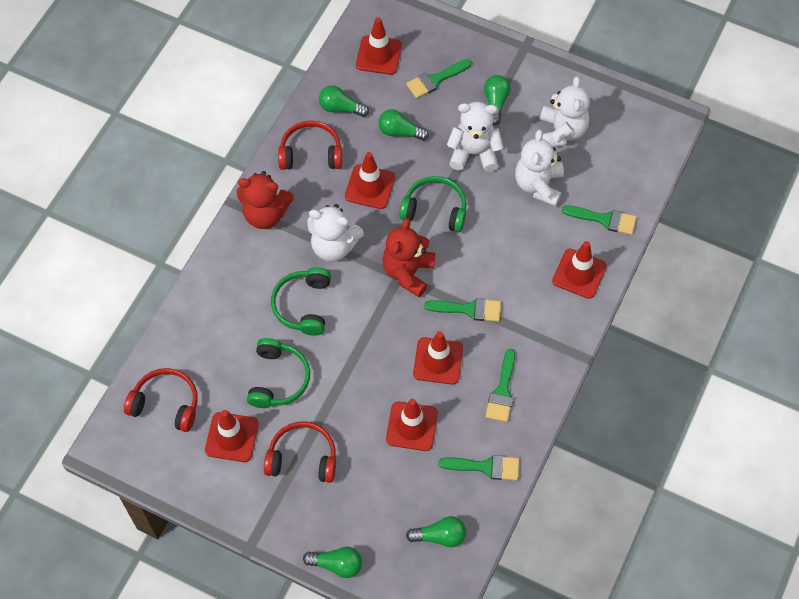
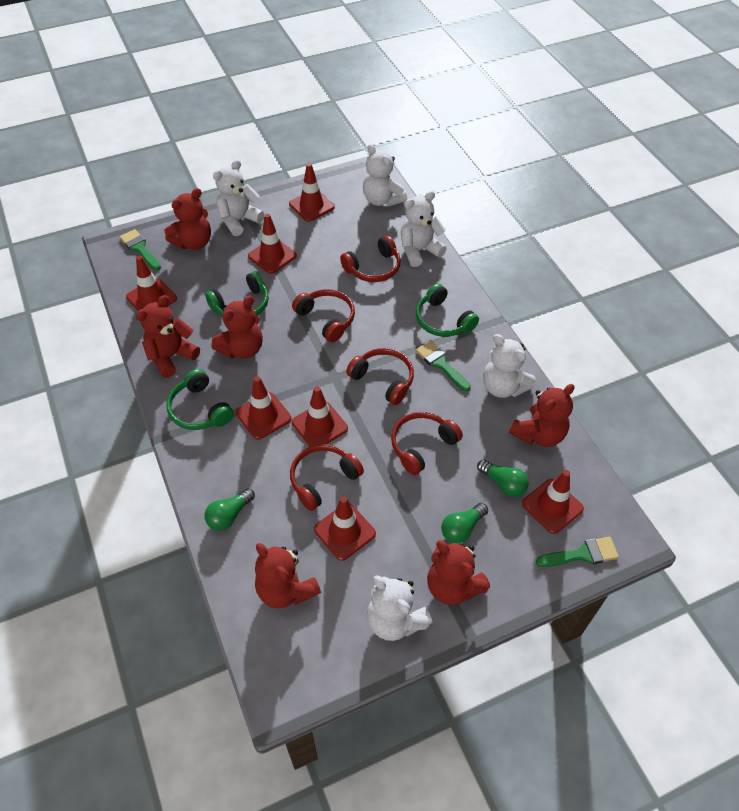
green brush: 5 -> 3
green light bulb: 5 -> 3
red headphones: 3 -> 5
red teddy bear: 2 -> 6
red traffic cone: 6 -> 7
white teddy bear: 4 -> 5

